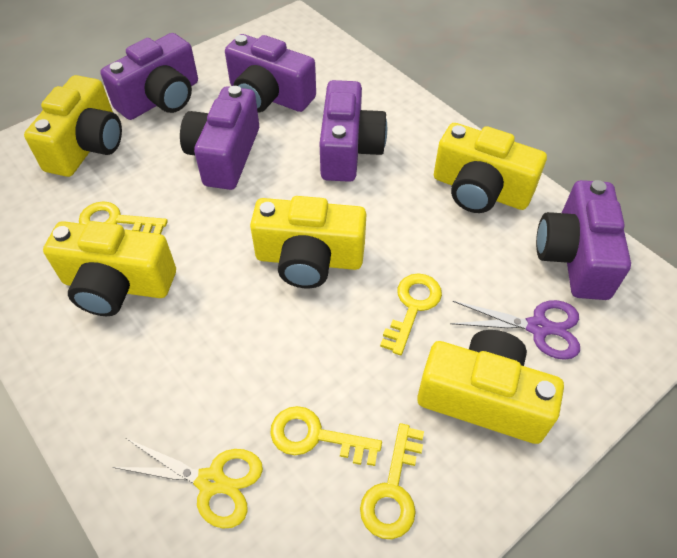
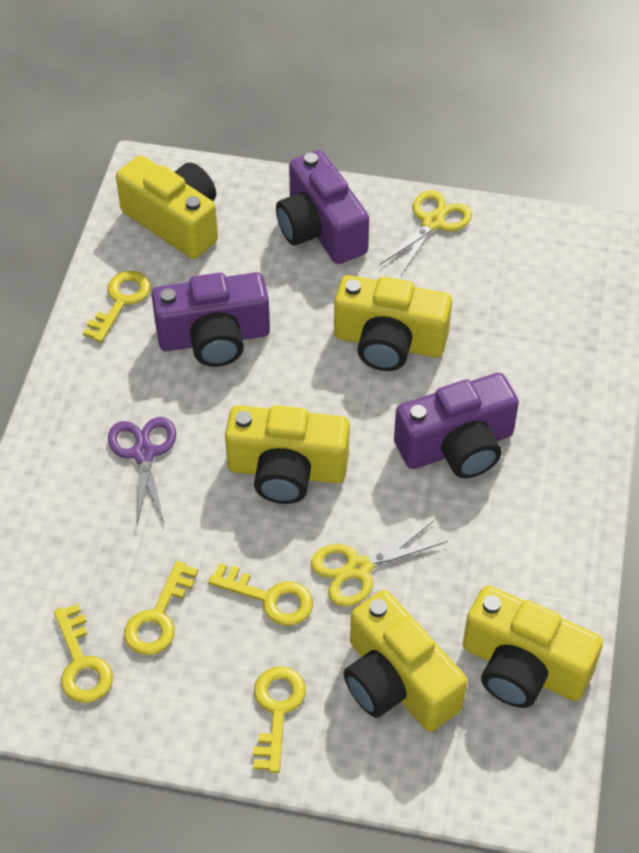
purple camera: 5 -> 3
yellow key: 4 -> 5
yellow scissors: 1 -> 2

